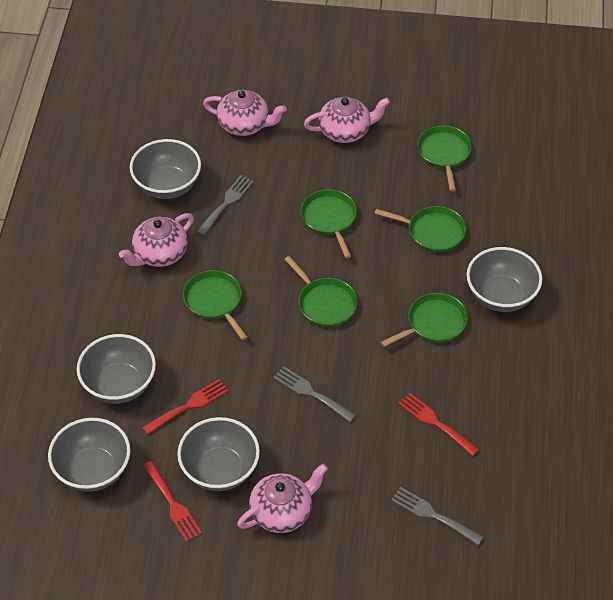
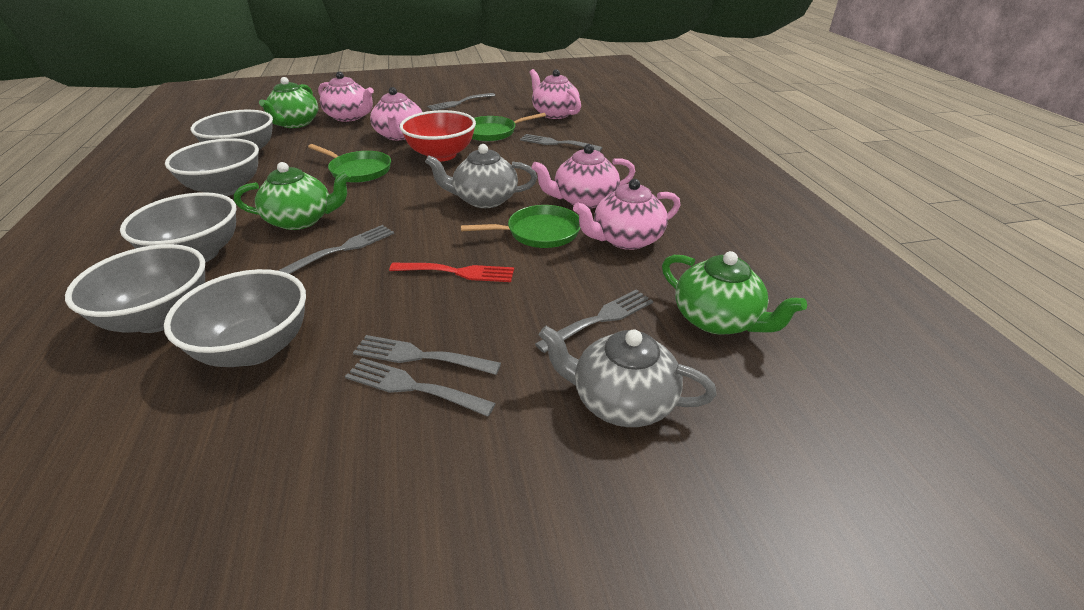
green pan: 6 -> 3
green teapot: 0 -> 3
grey fork: 3 -> 6
grey teapot: 0 -> 2
pink teapot: 4 -> 5
red bowl: 0 -> 1
red fork: 3 -> 1

